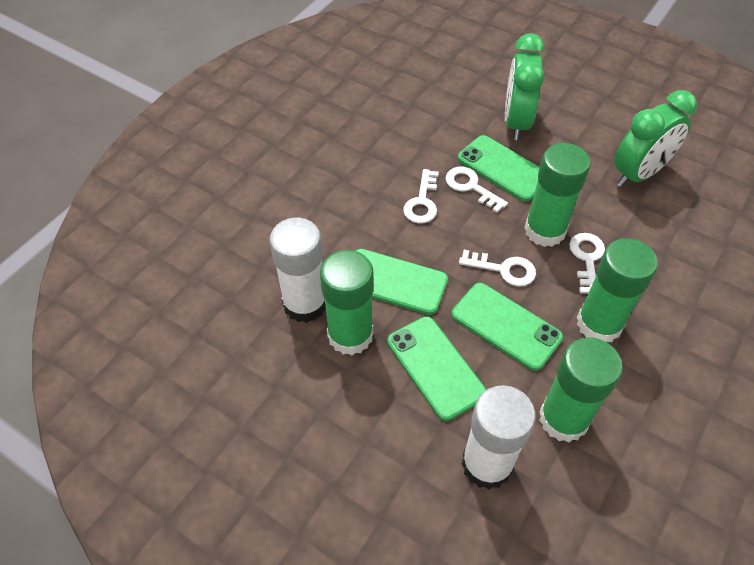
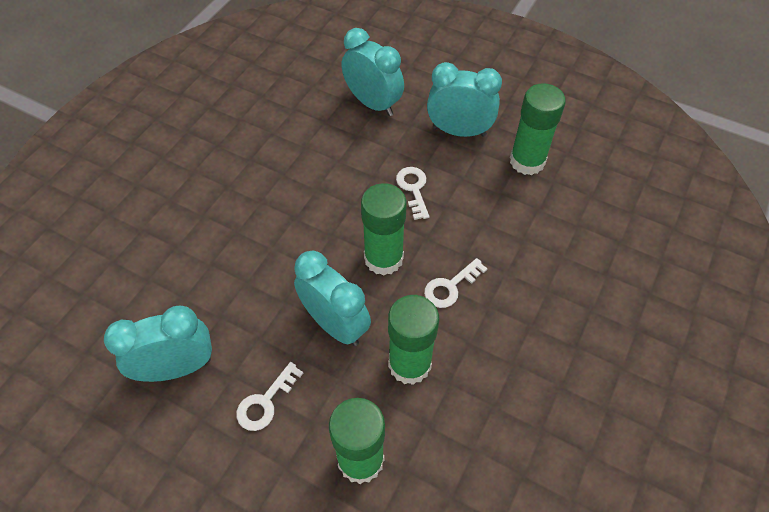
green clock: 2 -> 0
green phone: 4 -> 0
turquoise clock: 0 -> 4
white glue stick: 2 -> 0
white key: 4 -> 3

